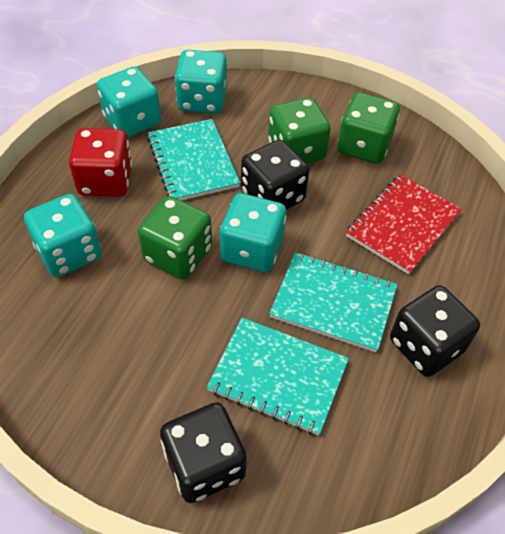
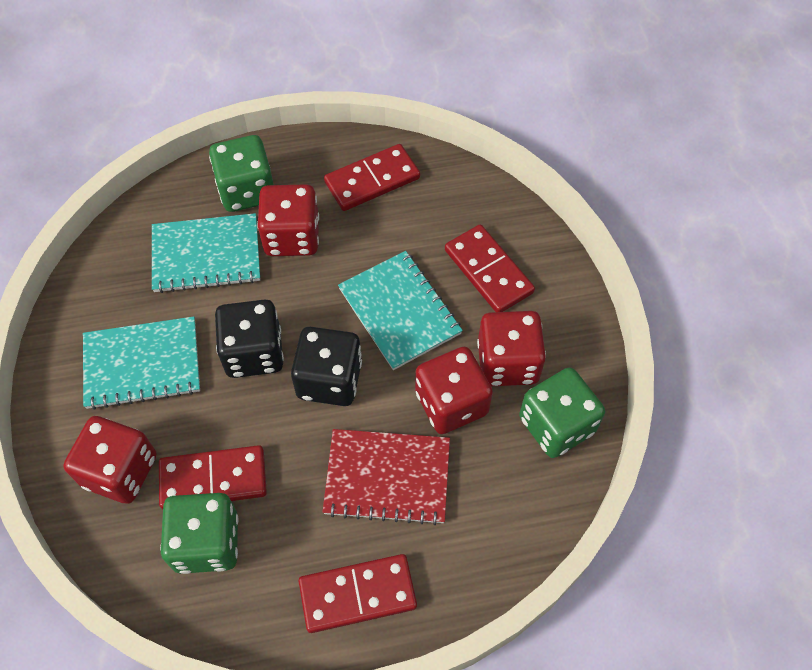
black dice: 3 -> 2
red dice: 1 -> 4
red domino: 0 -> 4
turquoise dice: 4 -> 0

